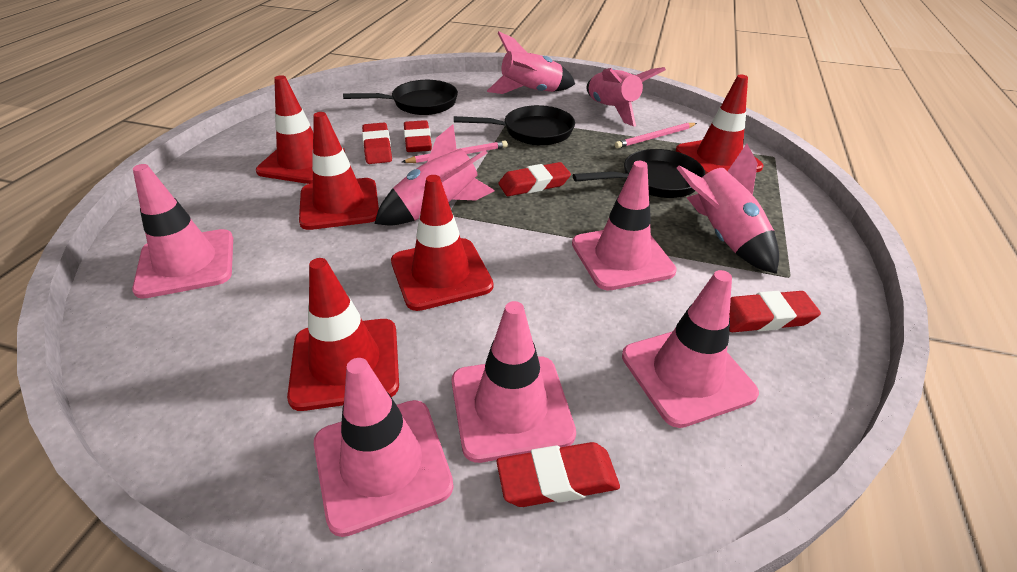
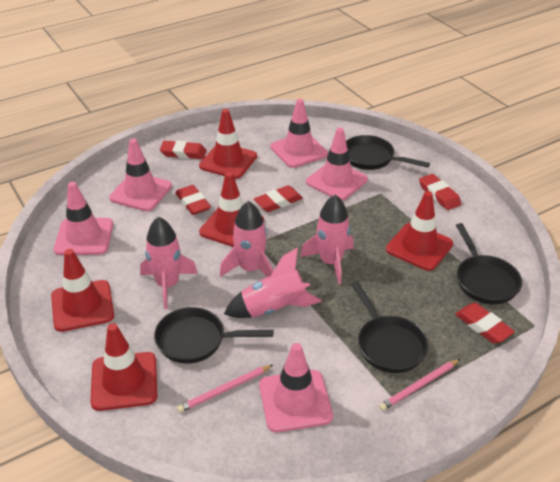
black pan: 3 -> 4

